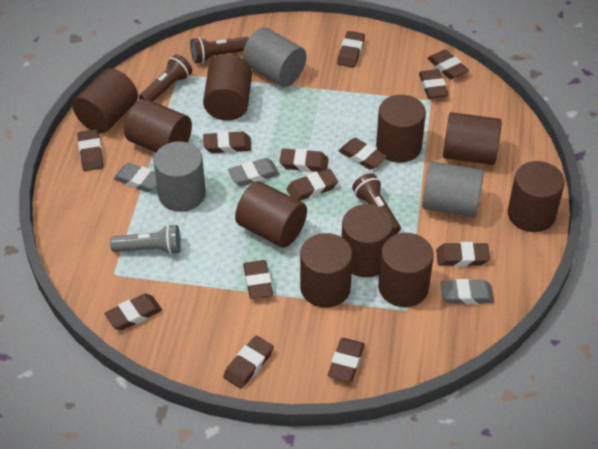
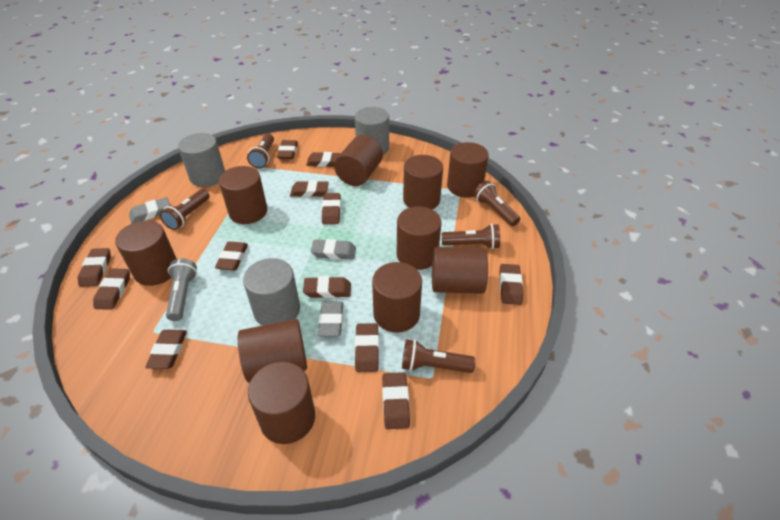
brown eraser: 13 -> 12
brown flashlight: 3 -> 5

